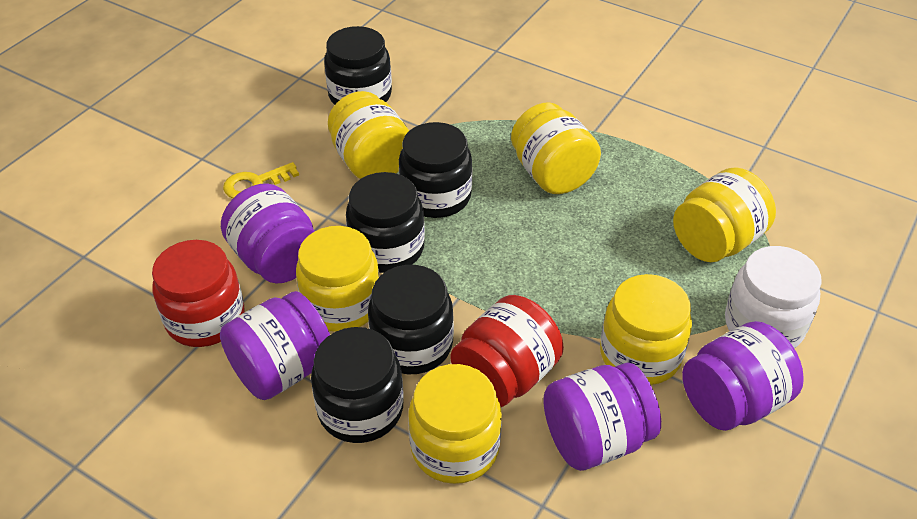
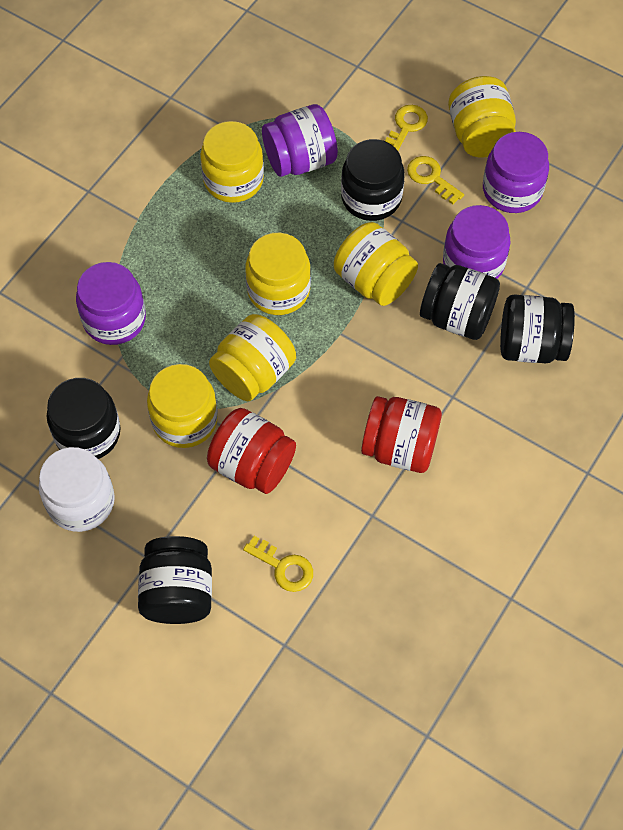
yellow key: 1 -> 3

